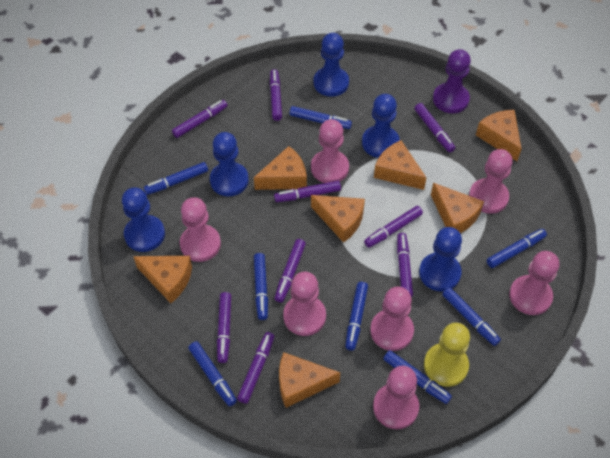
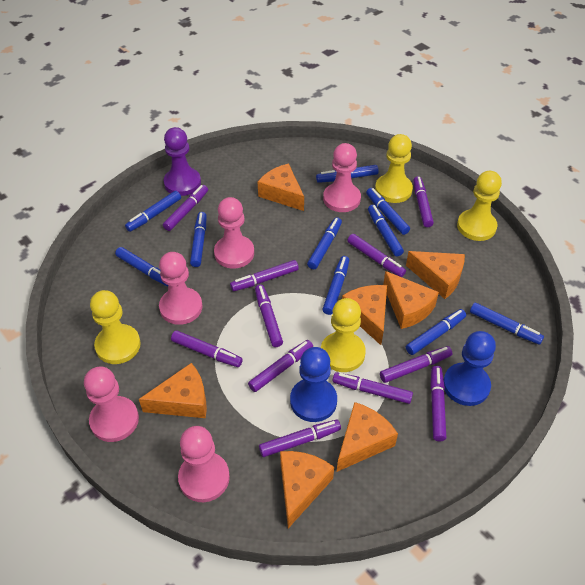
blue marker: 8 -> 10
blue pawn: 5 -> 2
pink pawn: 7 -> 5
purple marker: 9 -> 11
yellow pawn: 1 -> 4

